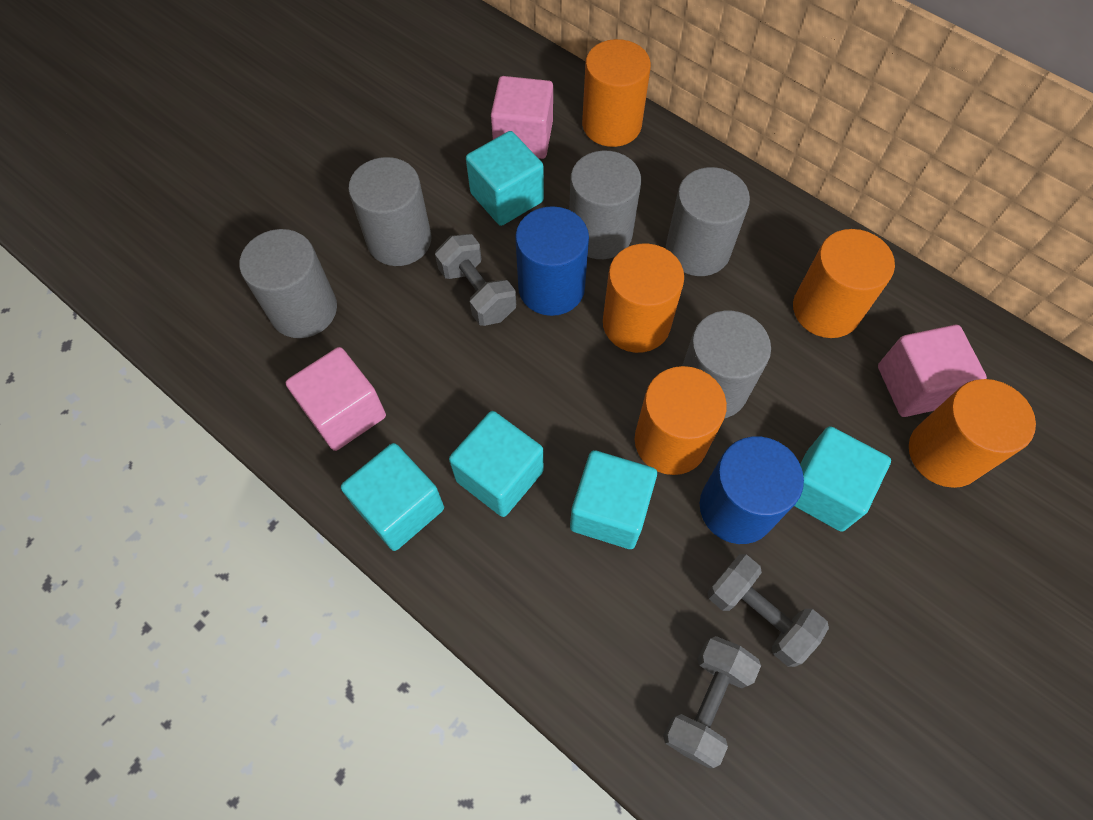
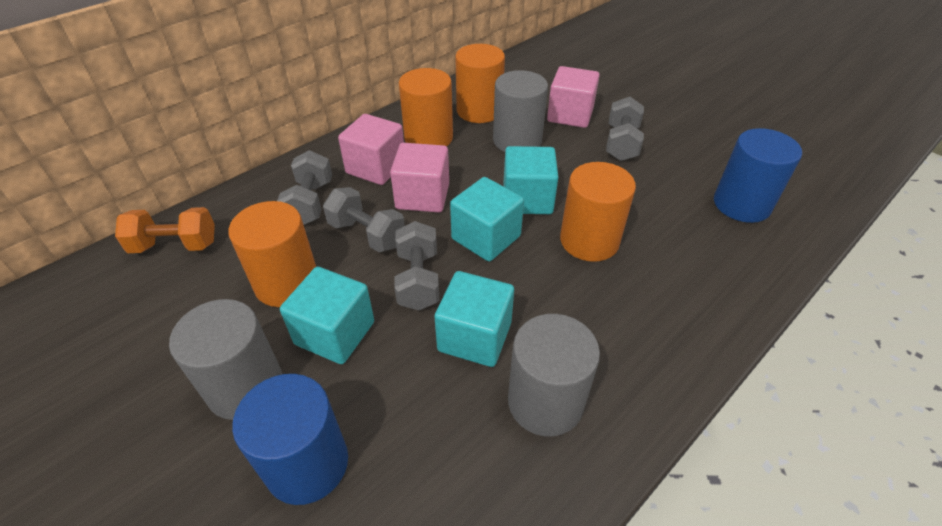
grey cylinder: 5 -> 3
grey dumbbell: 3 -> 4
orange cylinder: 5 -> 4
orange dumbbell: 0 -> 1
turquoise cube: 5 -> 4

